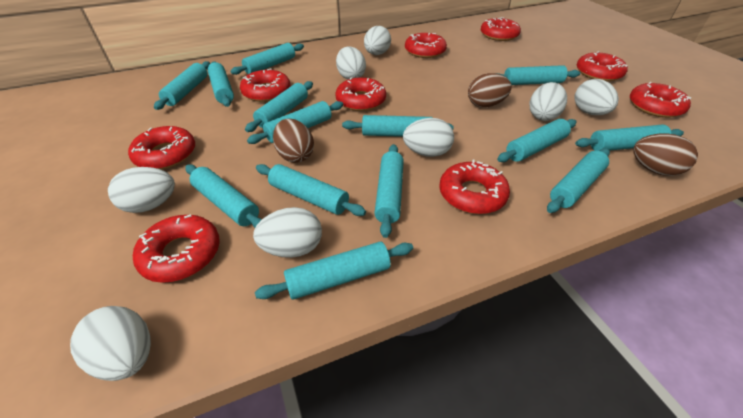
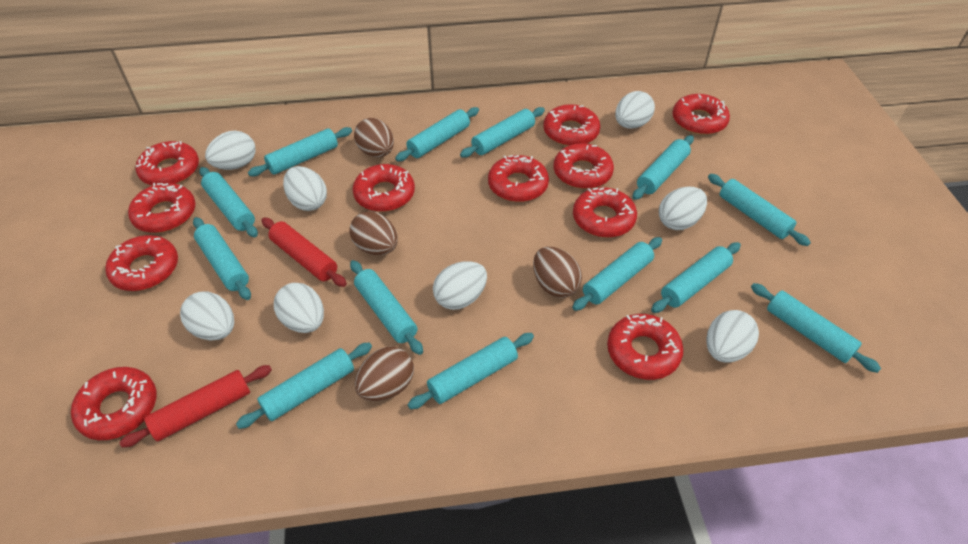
brown egg: 3 -> 4
red donut: 9 -> 11
red rolling pin: 0 -> 2
turquoise rolling pin: 14 -> 13

